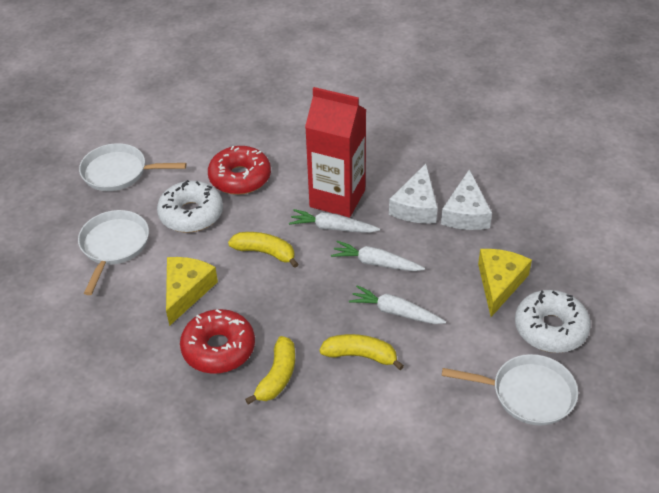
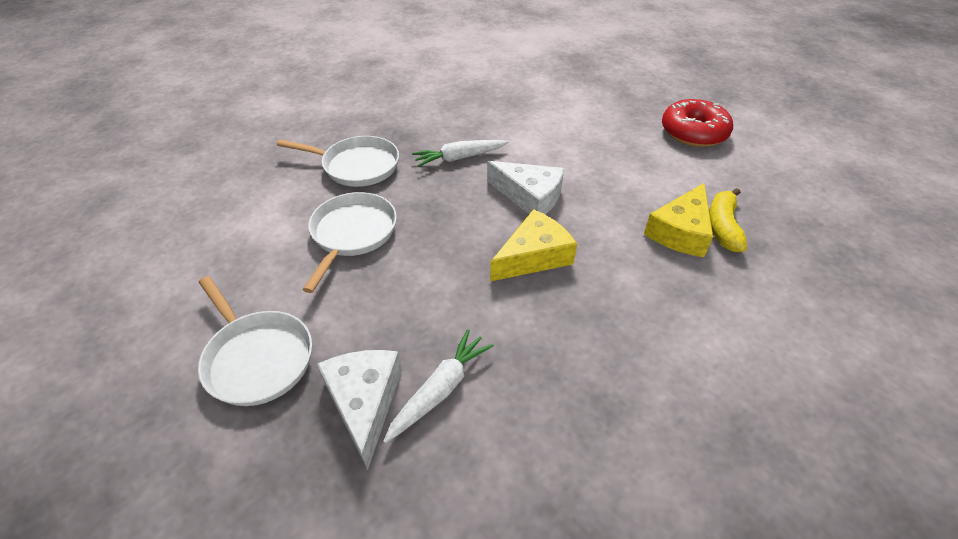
red carton: 1 -> 0
red donut: 2 -> 1
white carrot: 3 -> 2
white donut: 2 -> 0
yellow banana: 3 -> 1

